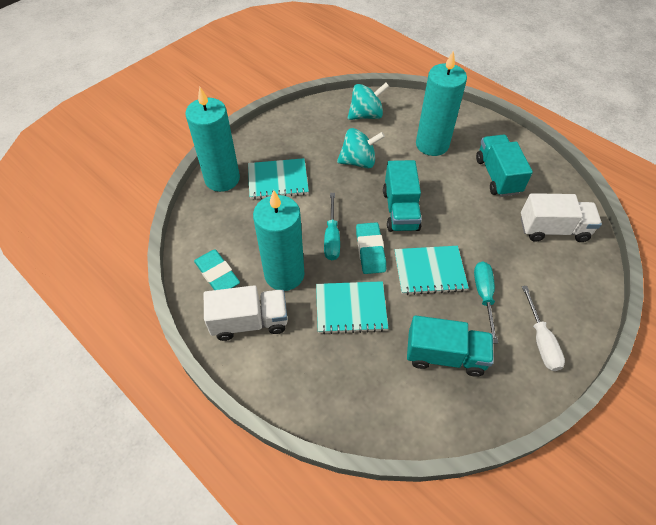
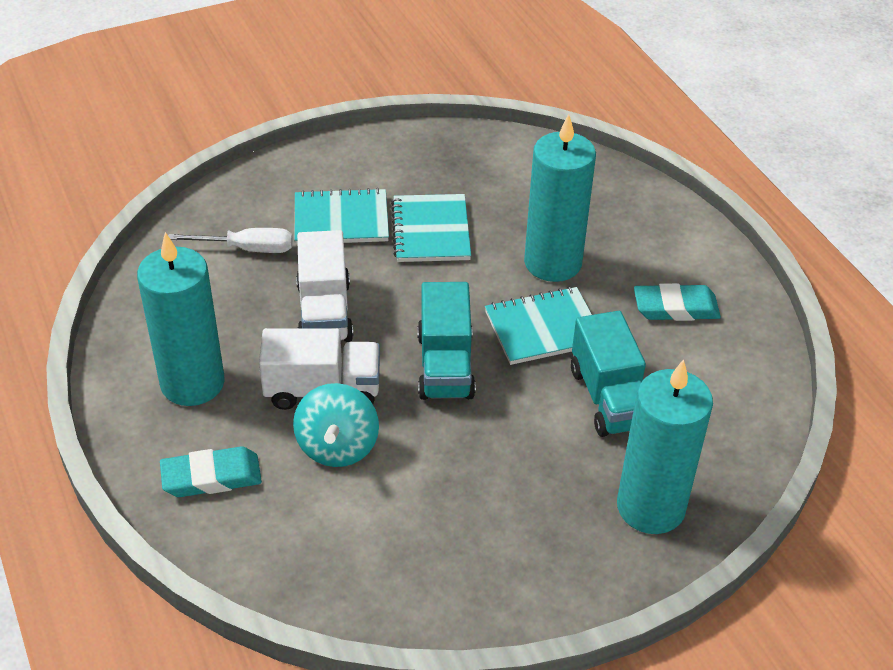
turquoise screwdriver: 2 -> 0
turquoise spinning top: 2 -> 1
turquoise truck: 3 -> 2

